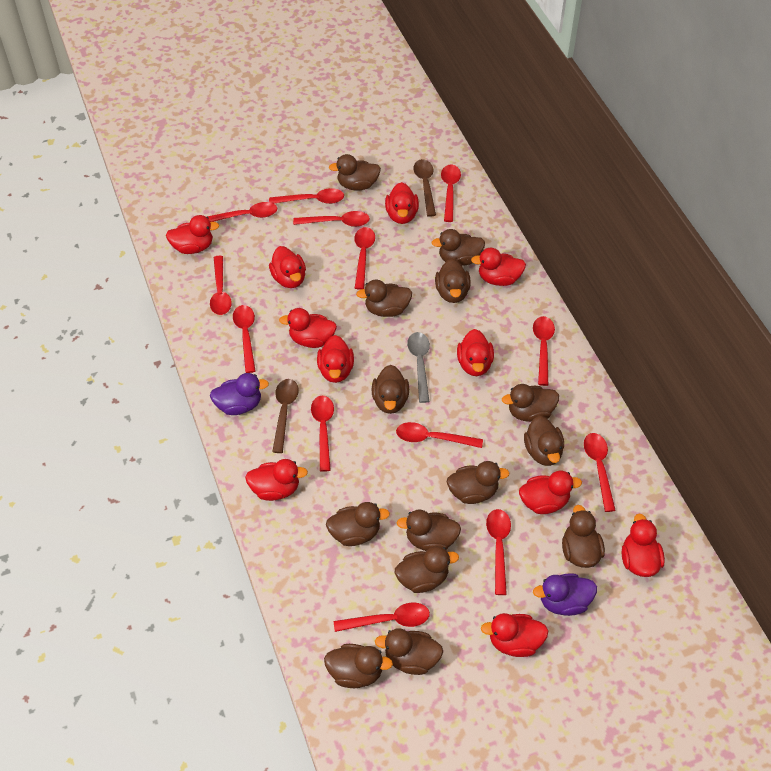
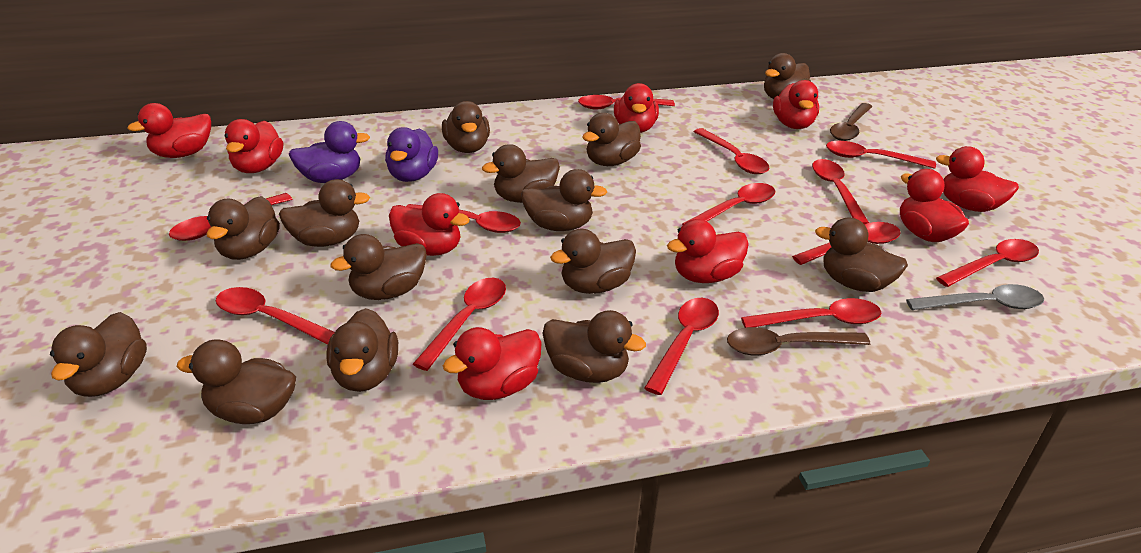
red duck: 11 -> 9

